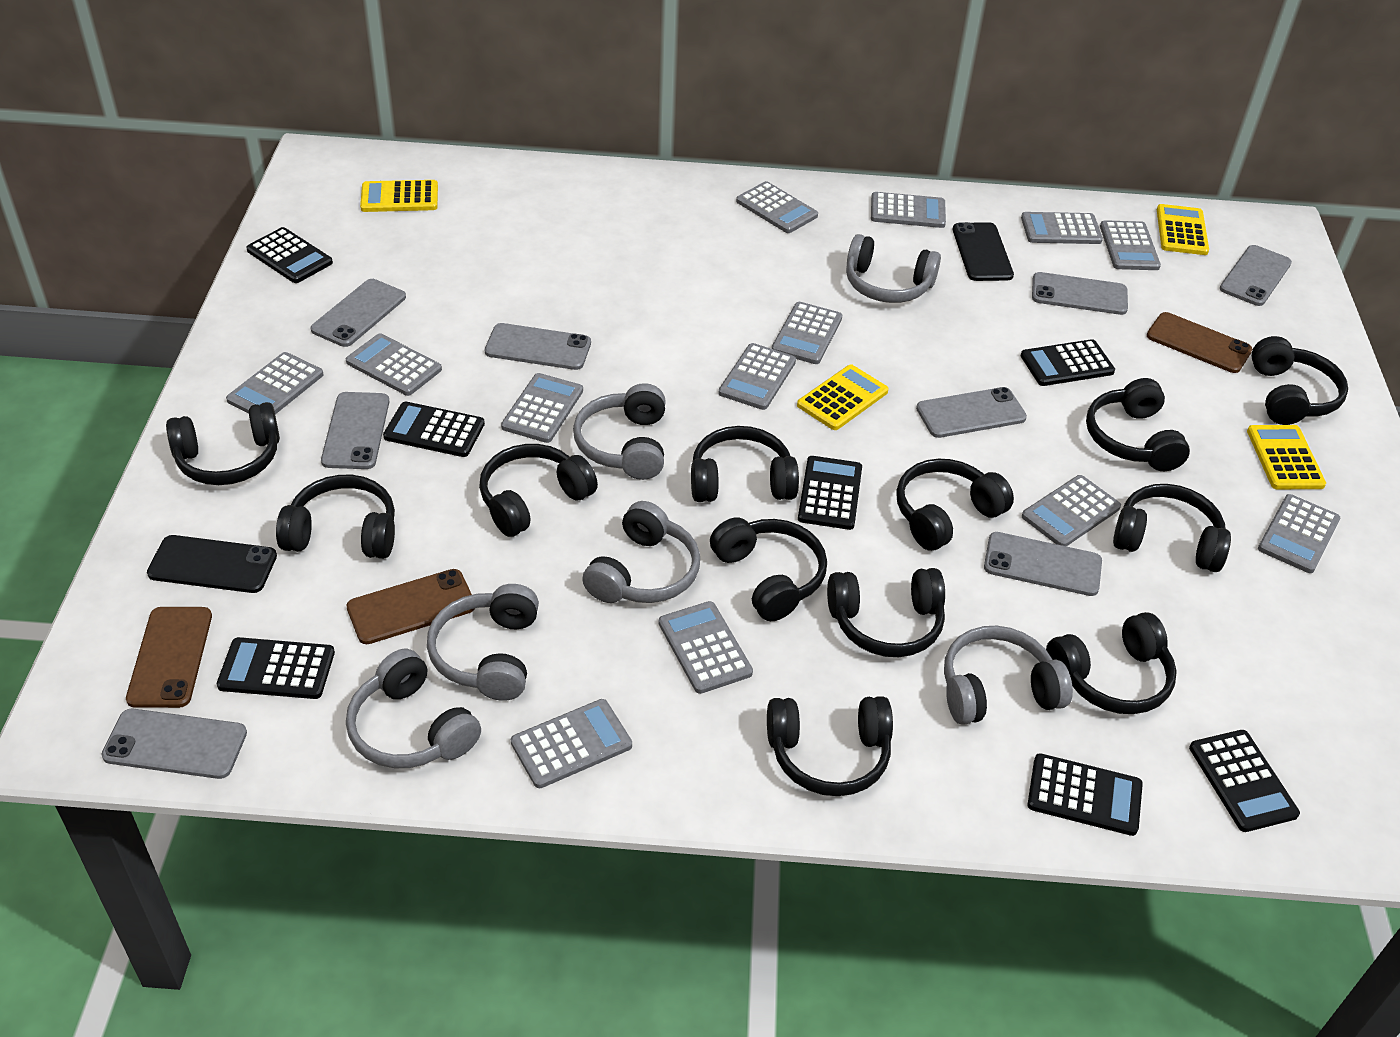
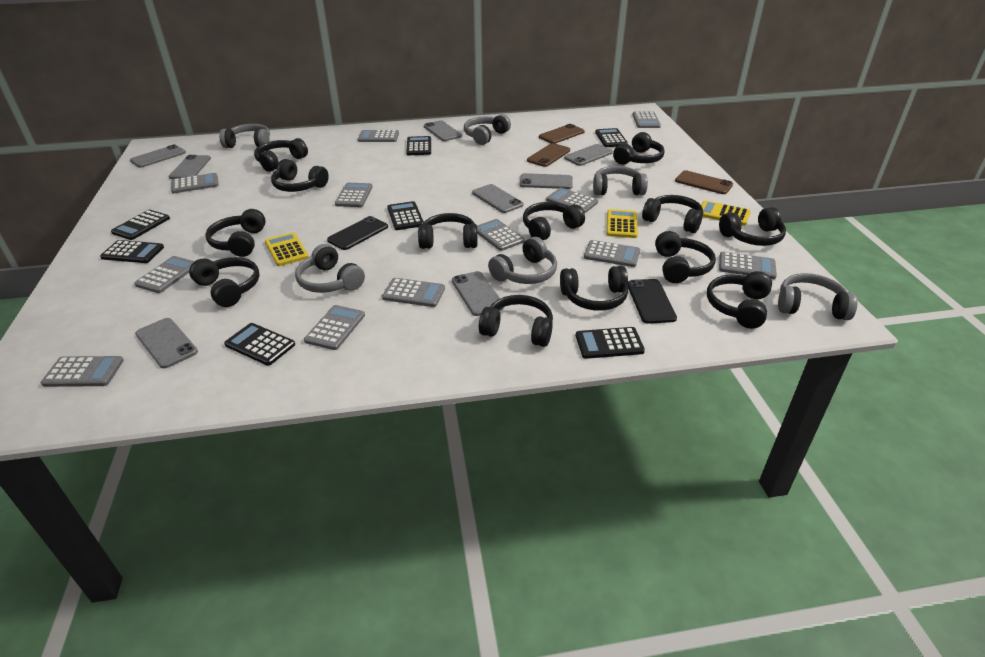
black headphones: 12 -> 13
grey calculator: 13 -> 12
yellow calculator: 4 -> 3

